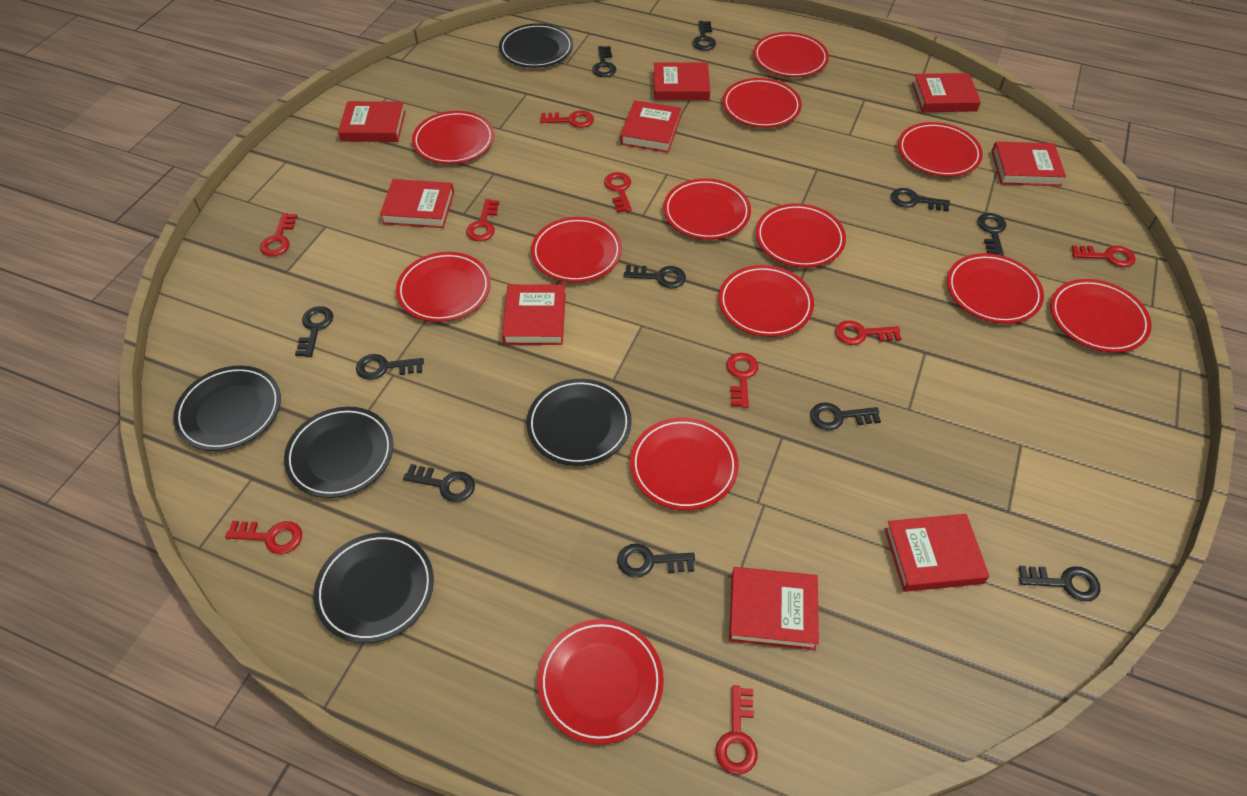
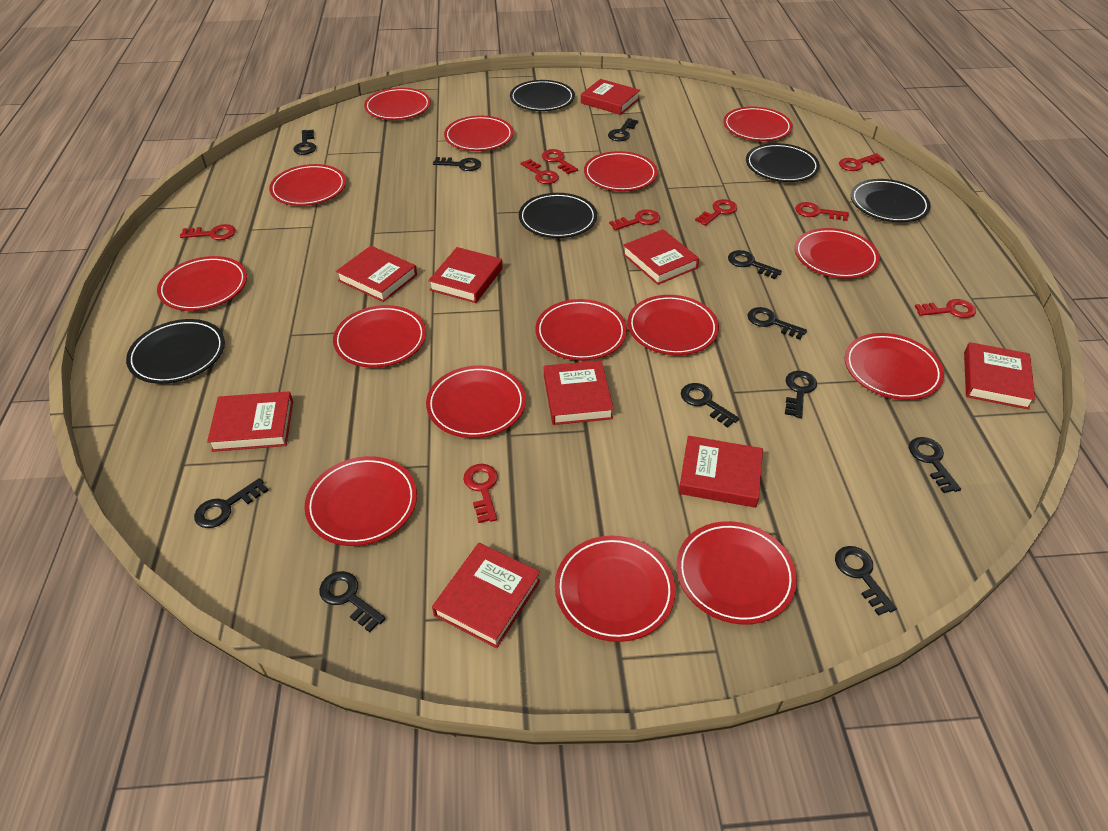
red plate: 13 -> 15

